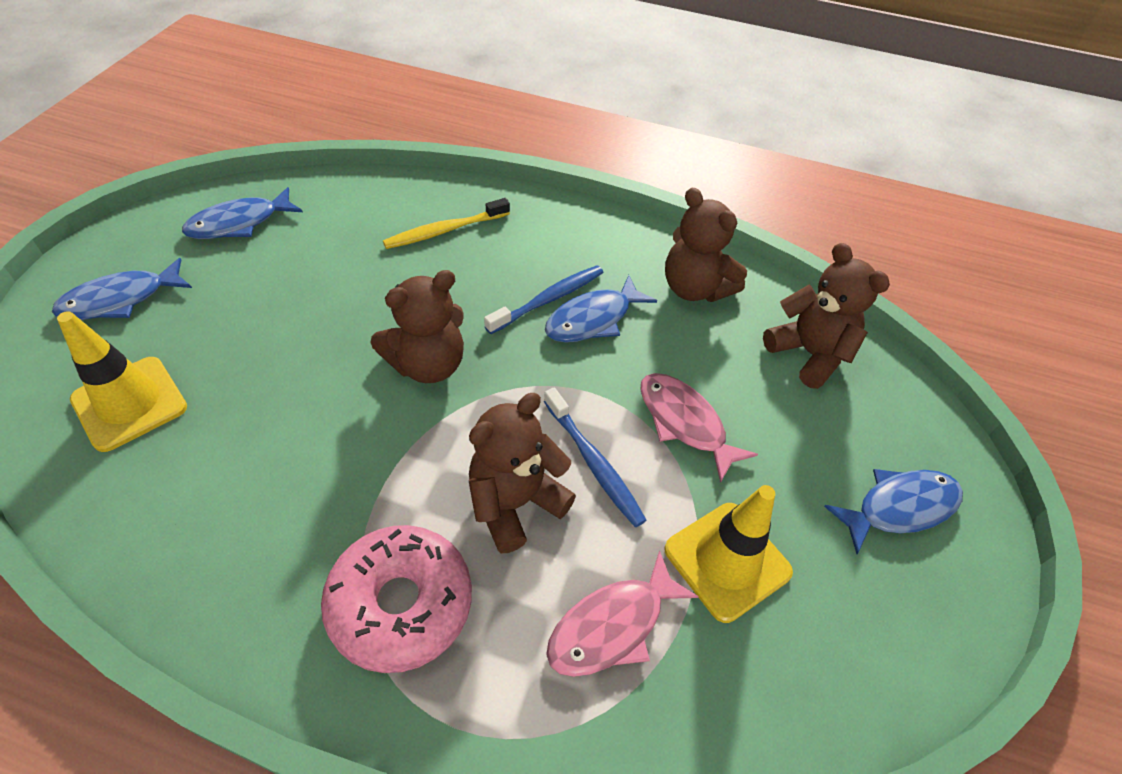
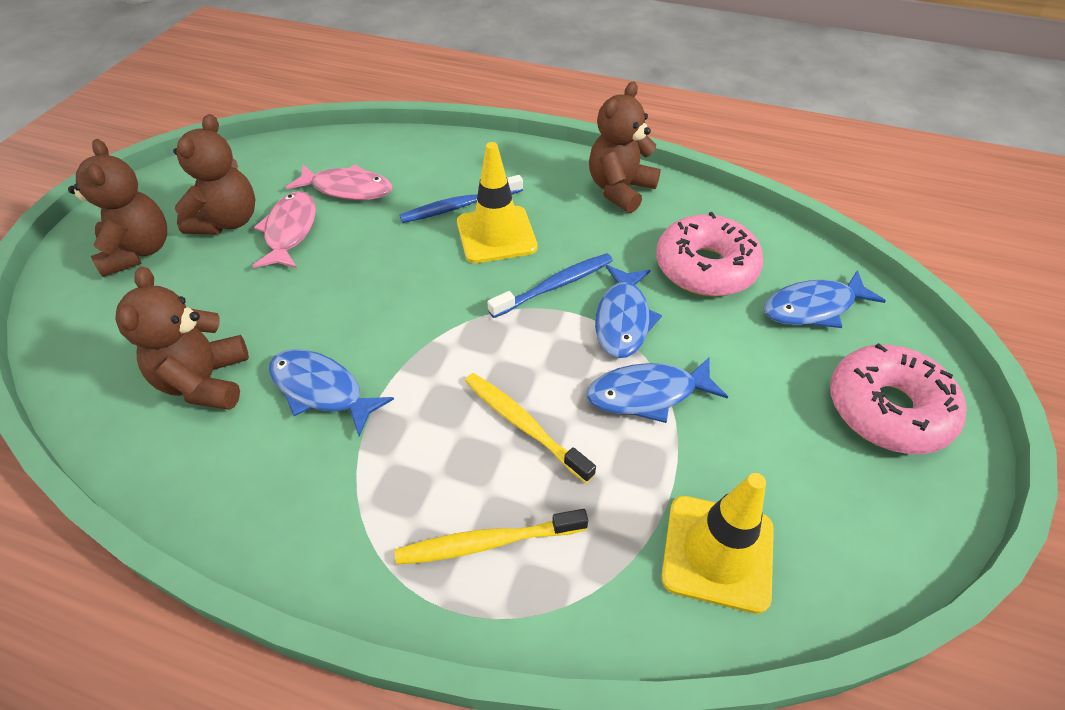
pink donut: 1 -> 2
yellow toothbrush: 1 -> 2

